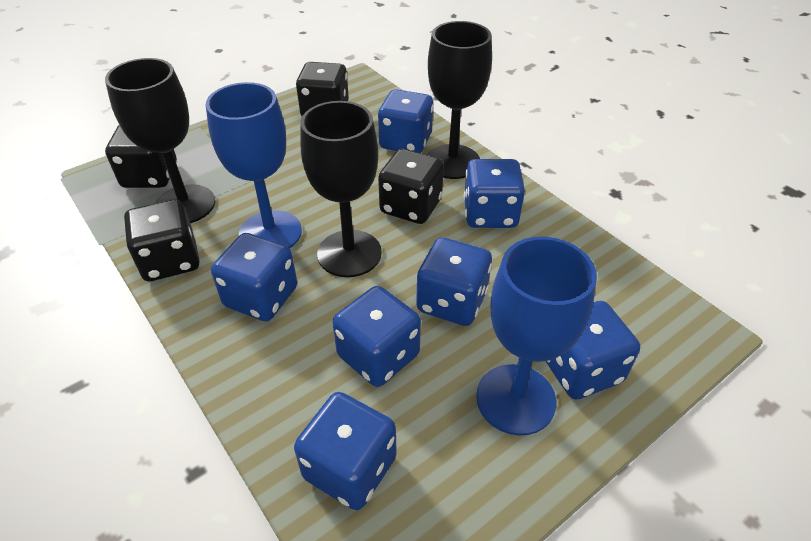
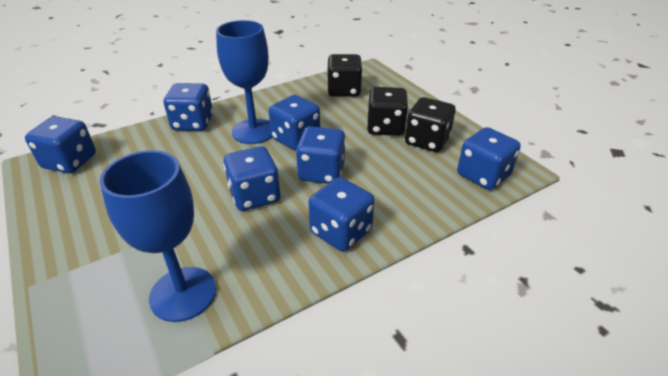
black dice: 4 -> 3
black goblet: 3 -> 0

